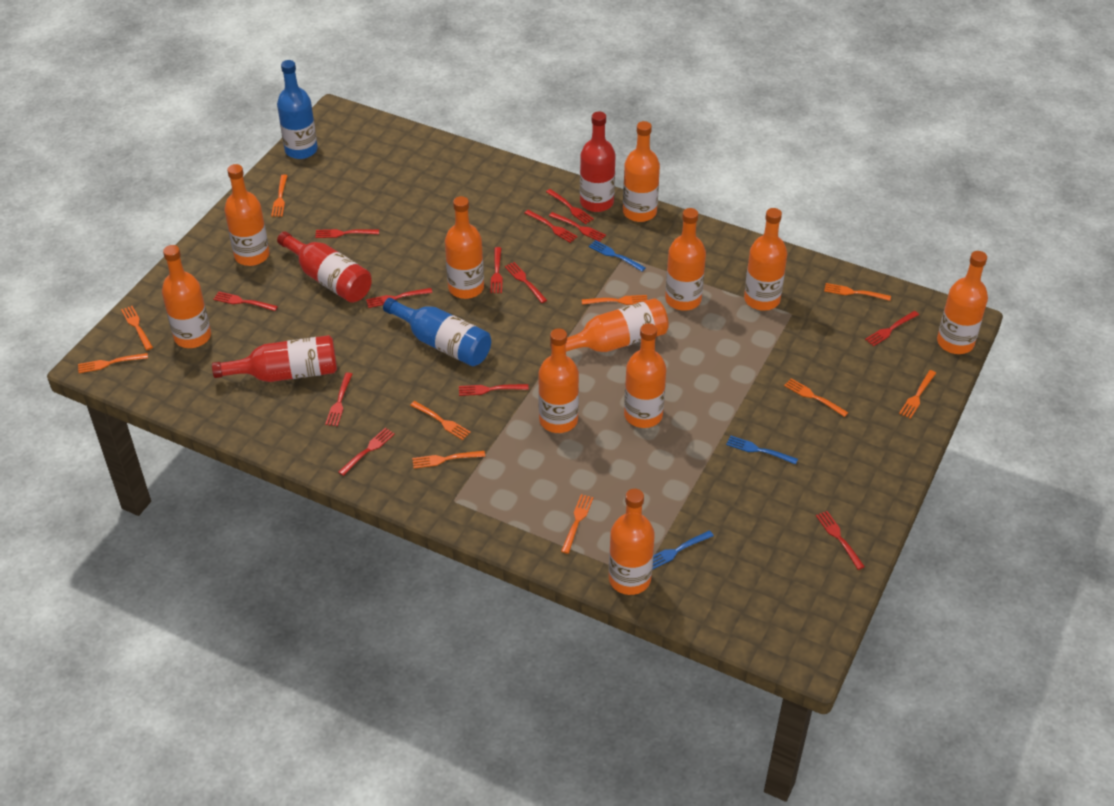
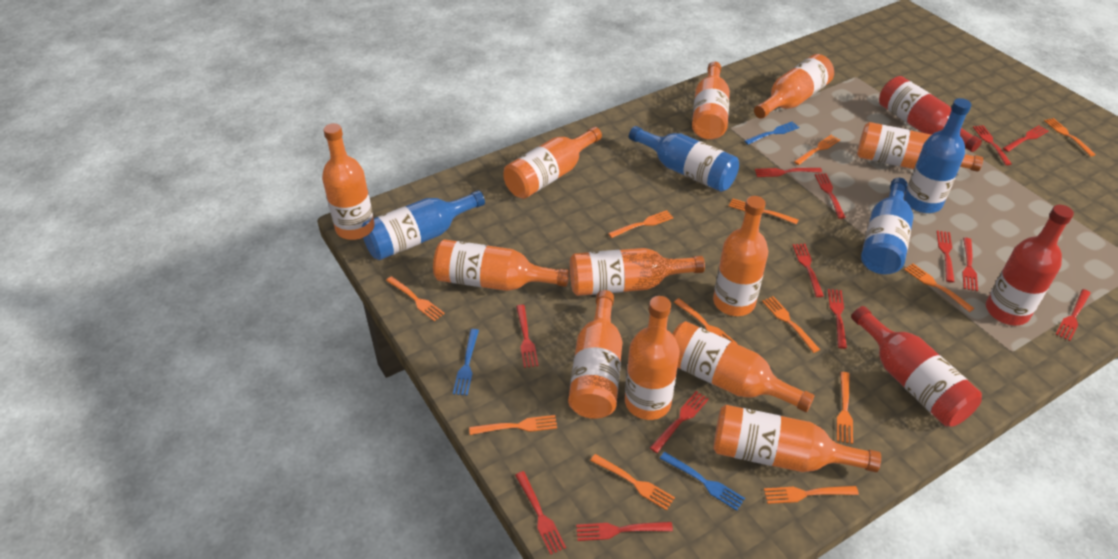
blue bottle: 2 -> 4
orange bottle: 11 -> 12
orange fork: 10 -> 12

